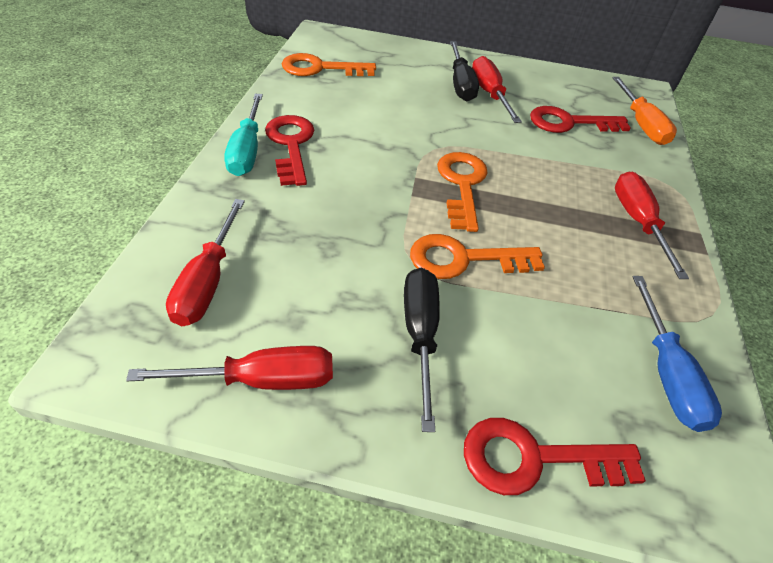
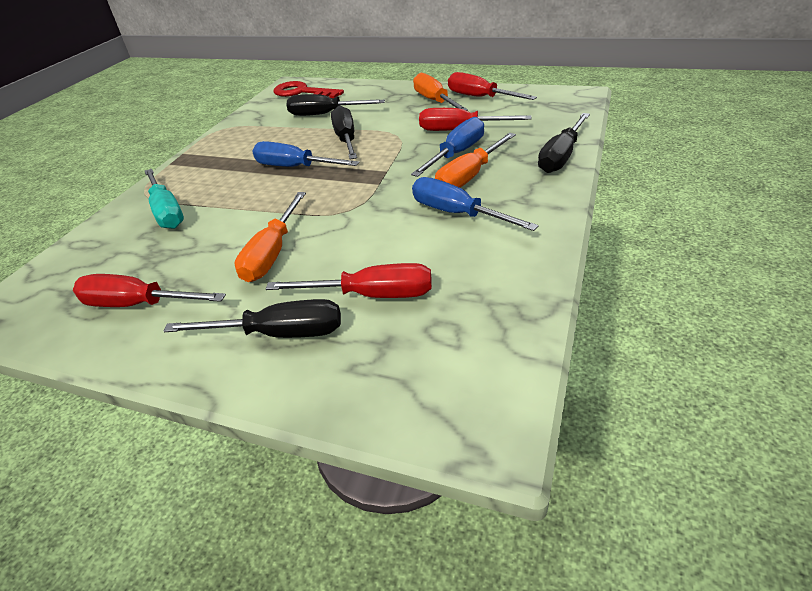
black screwdriver: 2 -> 4
blue screwdriver: 1 -> 3
orange key: 3 -> 0
orange screwdriver: 1 -> 3
red key: 3 -> 1

